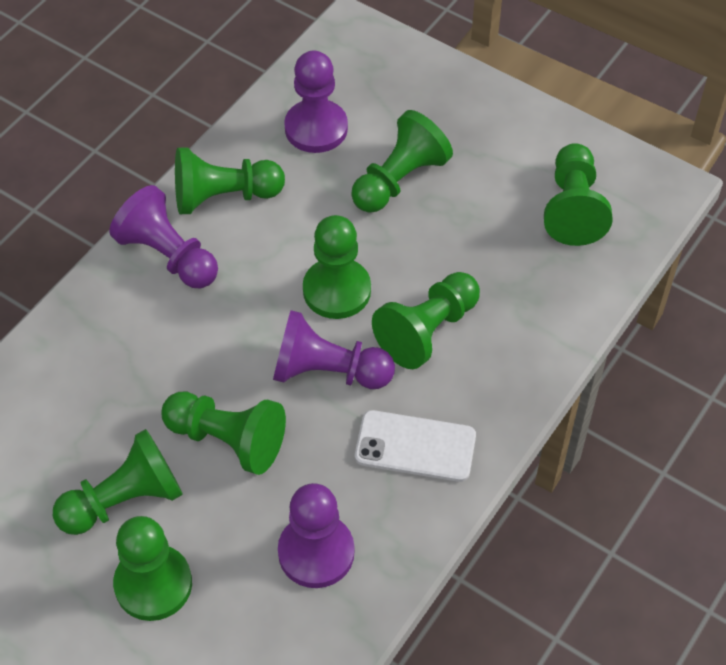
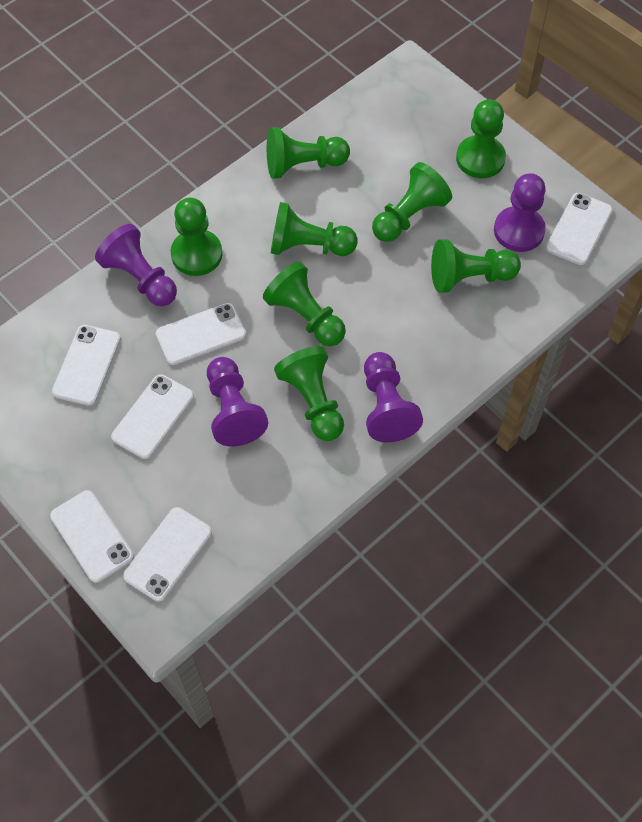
white phone: 1 -> 6

